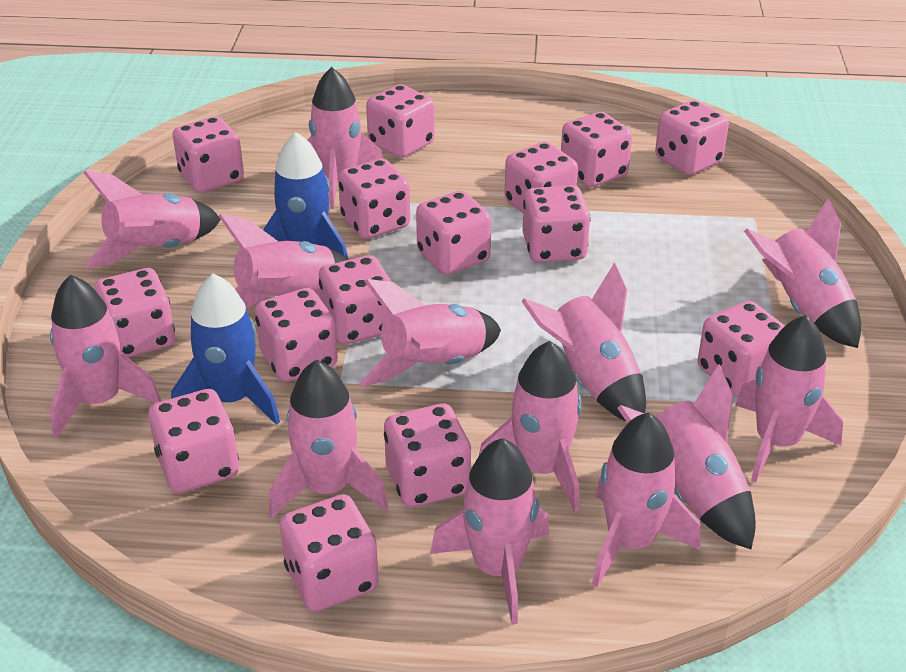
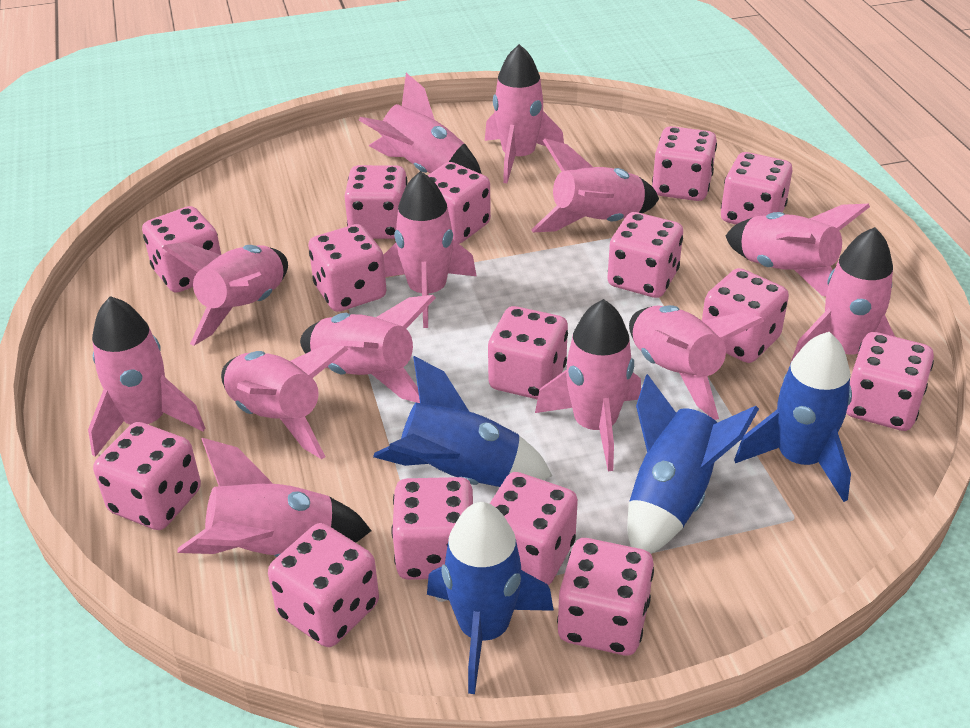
blue rocket: 2 -> 4

